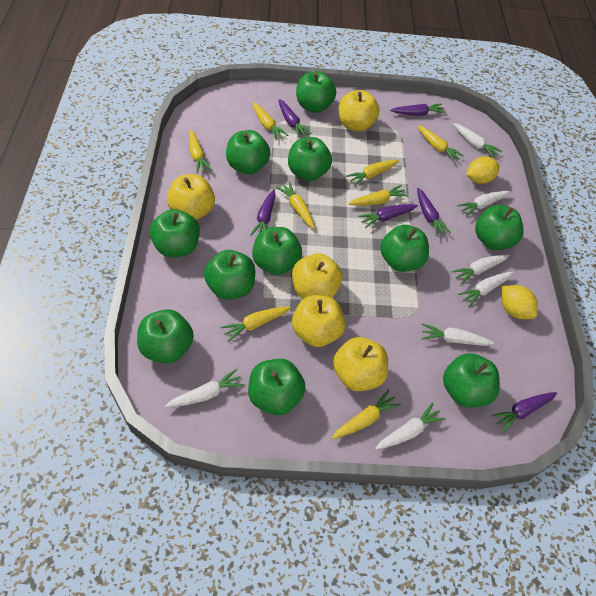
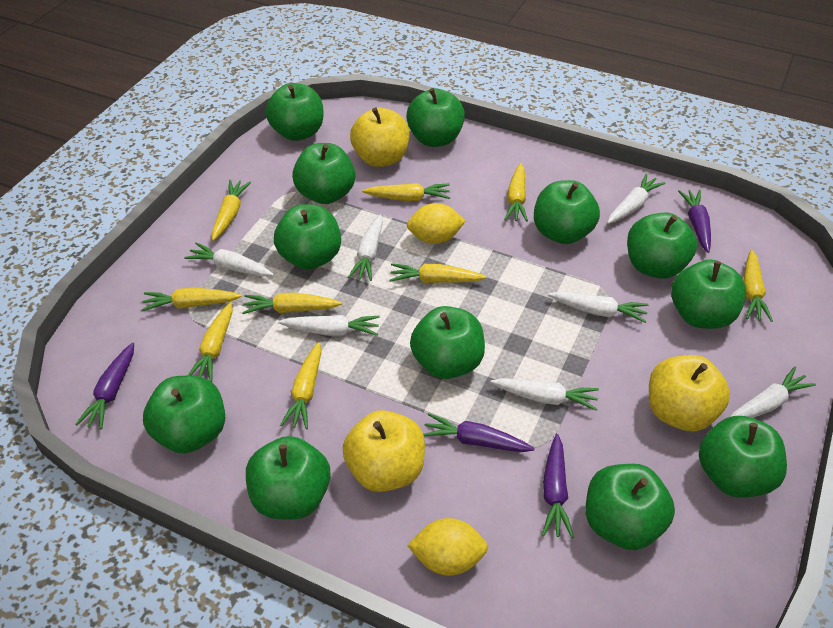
green apple: 11 -> 12
purple carrot: 6 -> 4
yellow apple: 5 -> 3
yellow carrot: 8 -> 9

